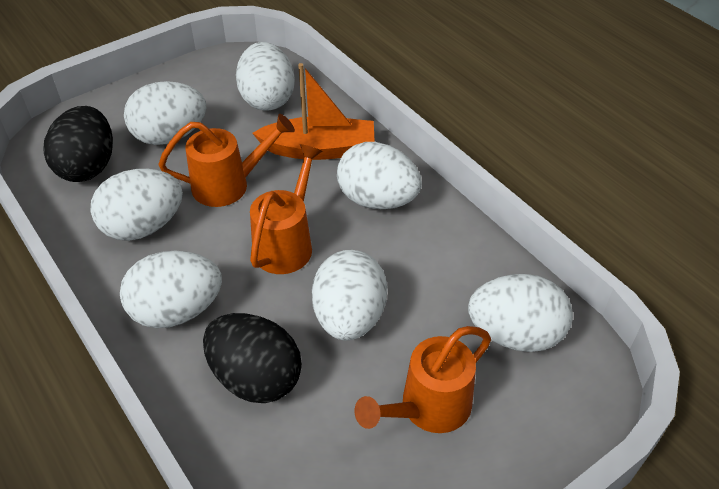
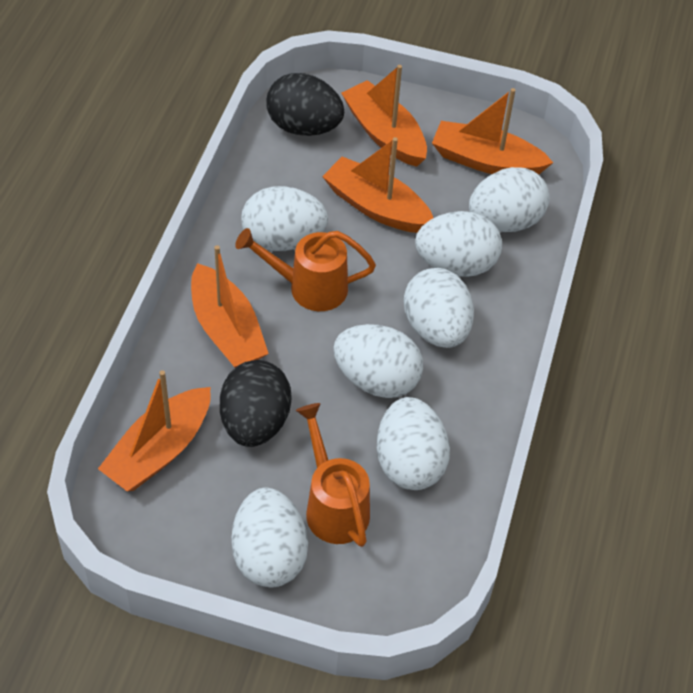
orange boat: 1 -> 5
orange watering can: 3 -> 2

